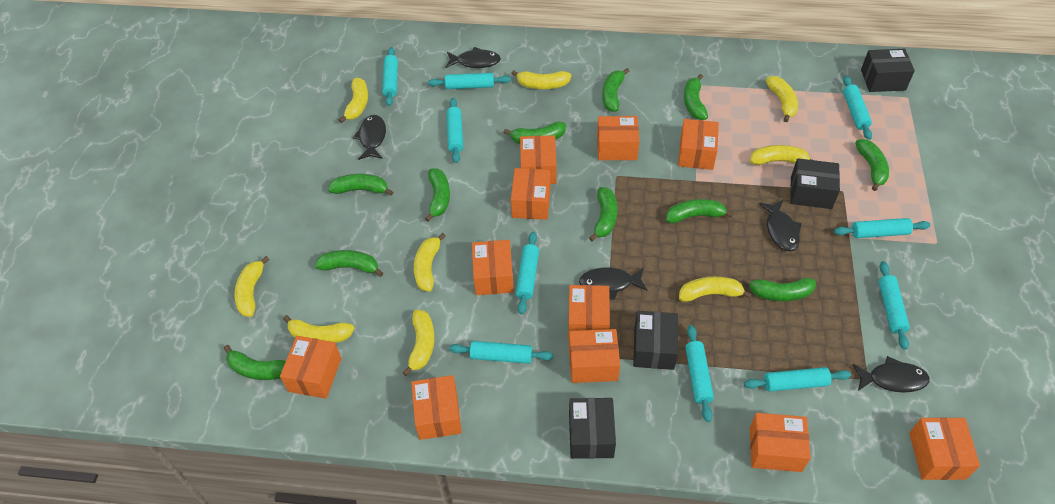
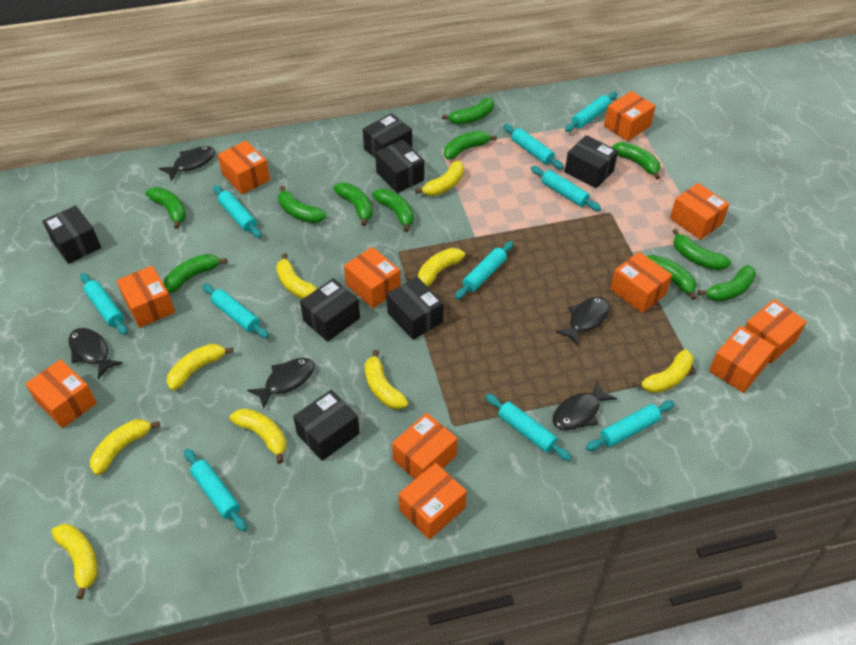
black box: 4 -> 7

